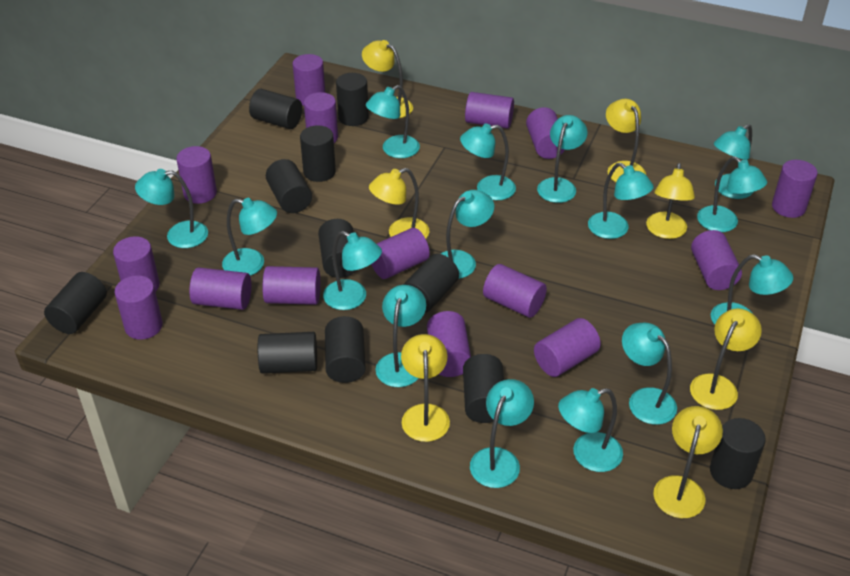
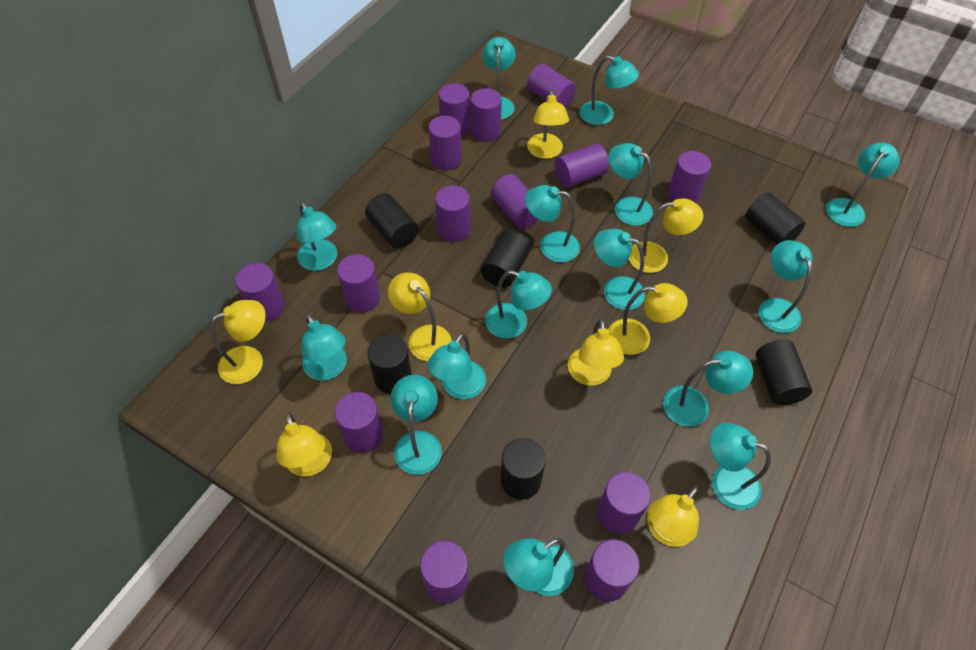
black cylinder: 11 -> 6
purple cylinder: 15 -> 14
yellow lamp: 7 -> 8

